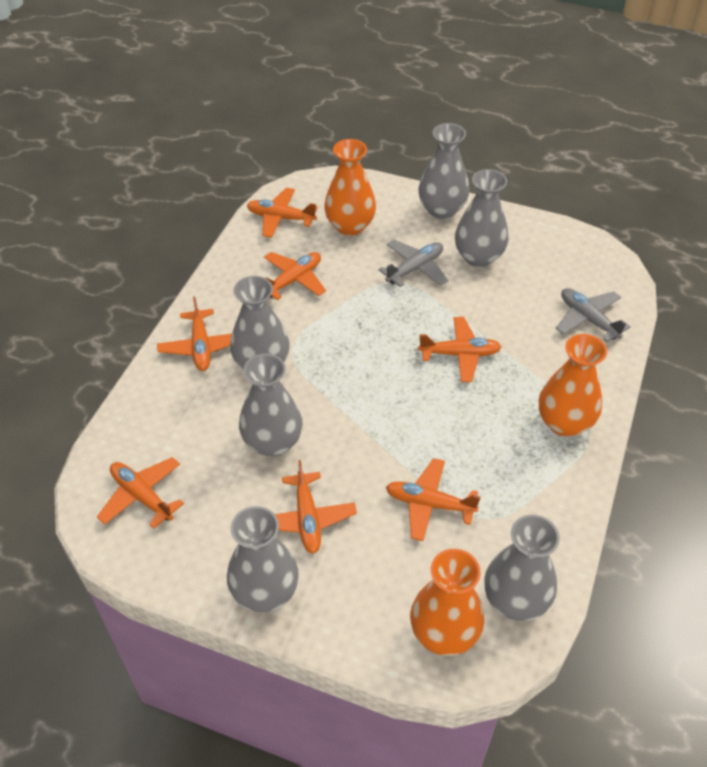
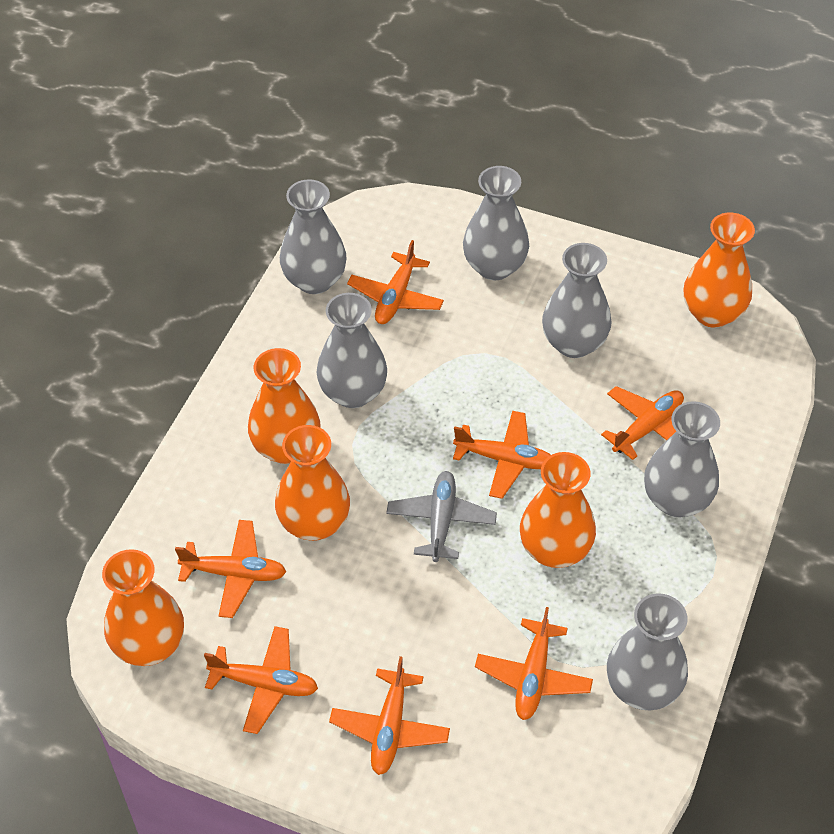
grey plane: 2 -> 1
orange vase: 3 -> 5

